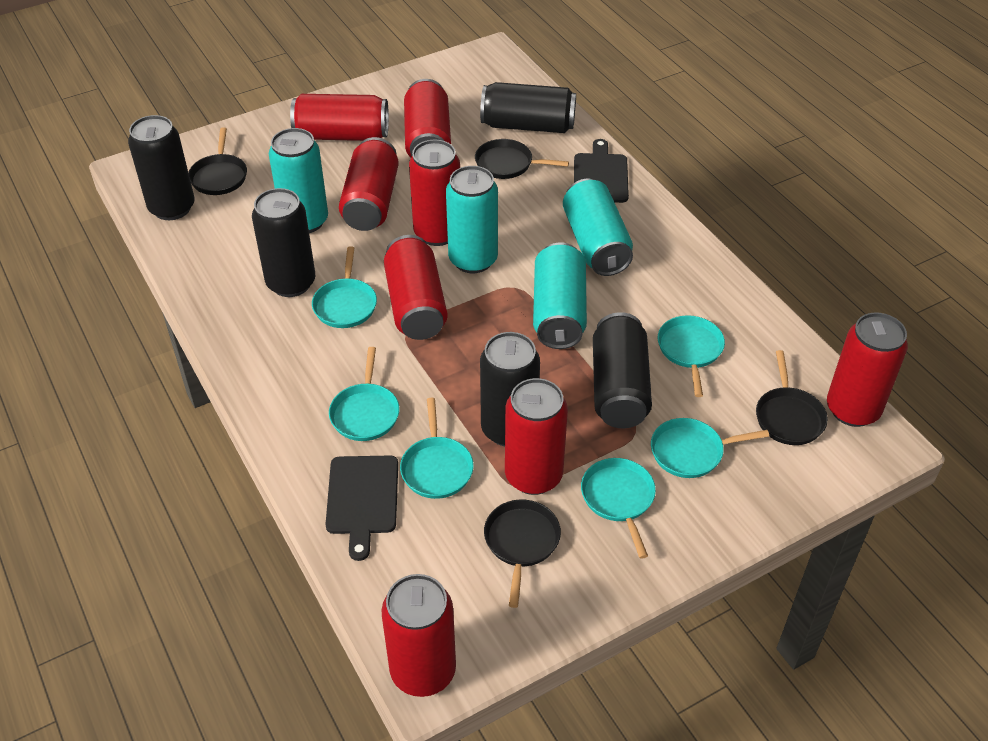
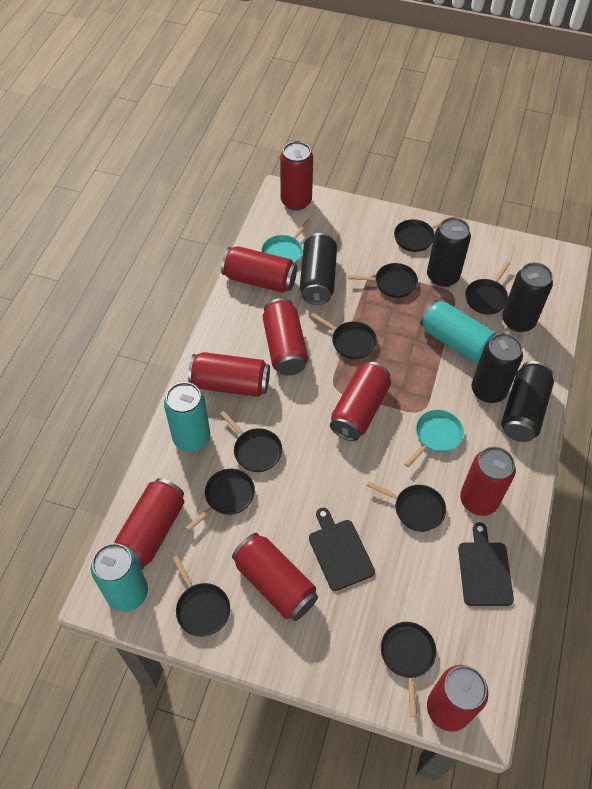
black pan: 4 -> 9
red can: 8 -> 9
turquoise can: 4 -> 3
turquoise pan: 6 -> 2

